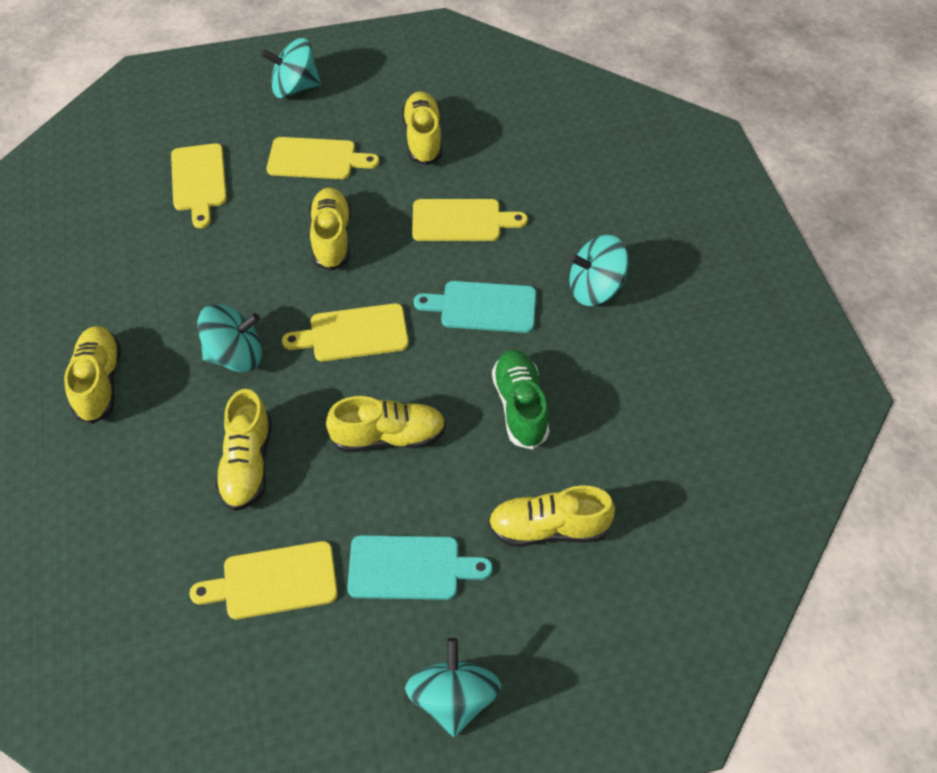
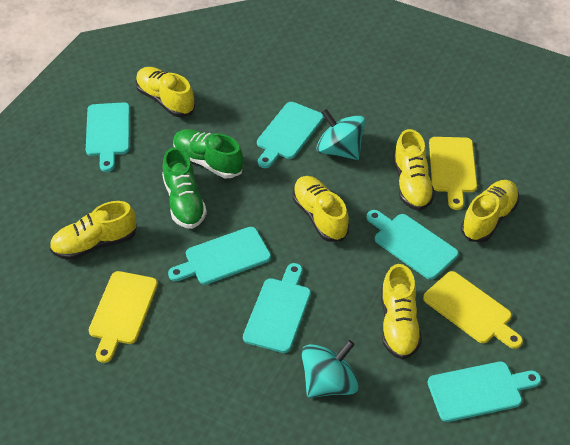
green shoe: 1 -> 2
turquoise cutting board: 2 -> 6
turquoise spinning top: 4 -> 2
yellow cutting board: 5 -> 3

